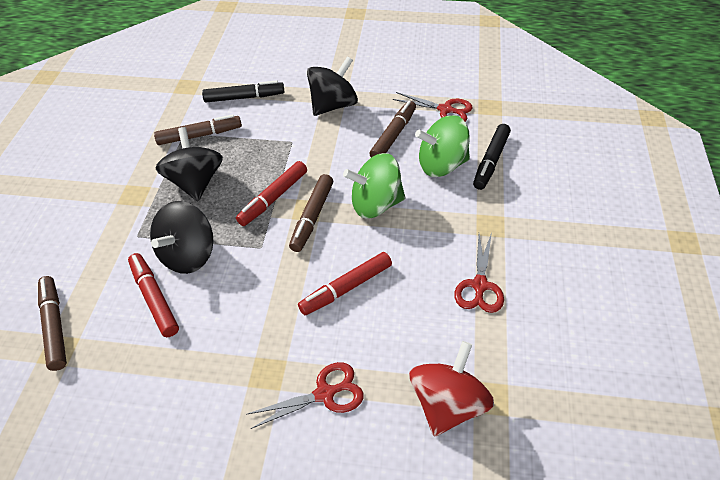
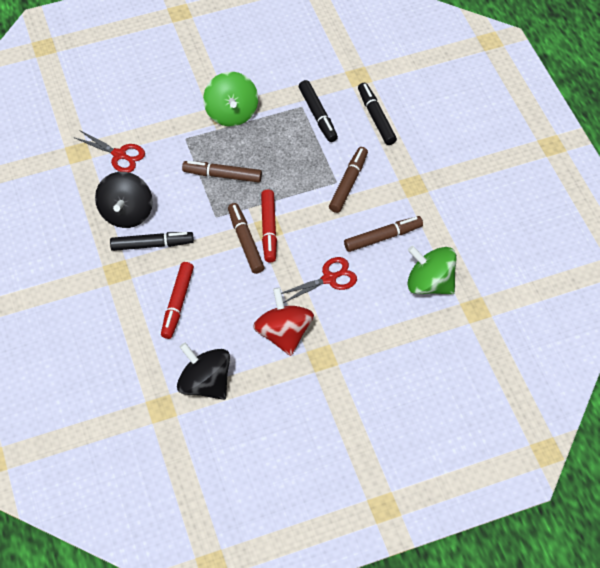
black marker: 2 -> 3
black spinning top: 3 -> 2
red marker: 3 -> 2
red scissors: 3 -> 2

